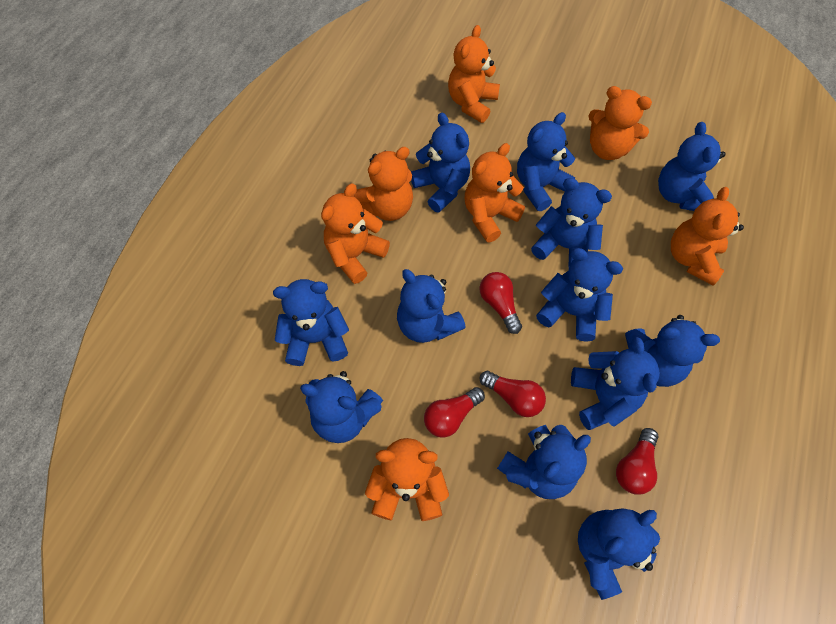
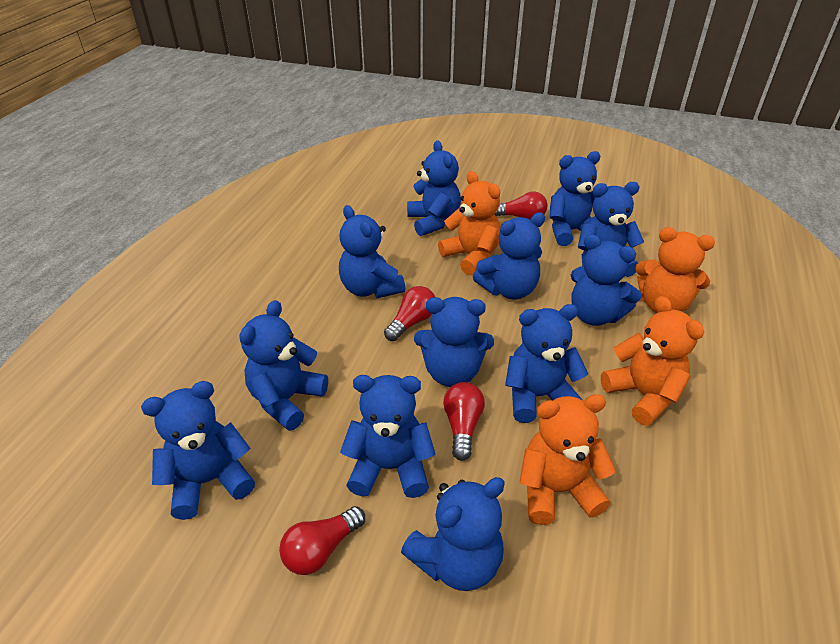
orange teddy bear: 7 -> 4

